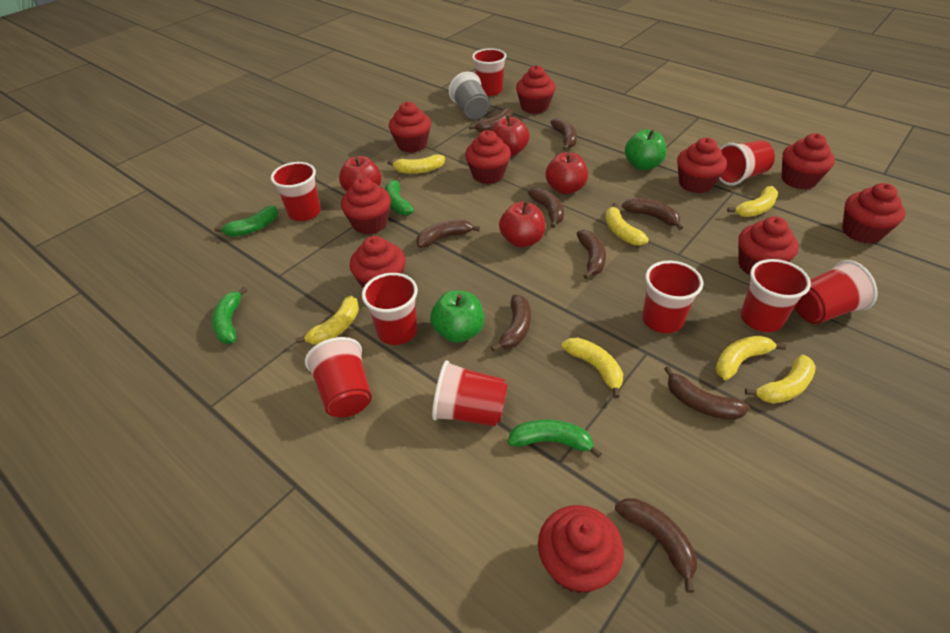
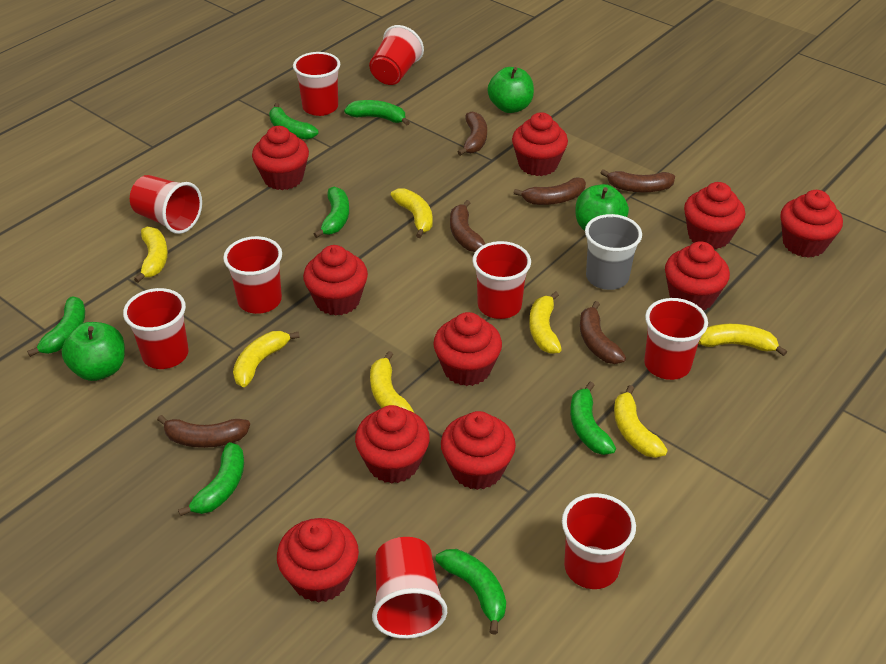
brown banana: 9 -> 6
green apple: 2 -> 3
green banana: 4 -> 7
red apple: 4 -> 0

